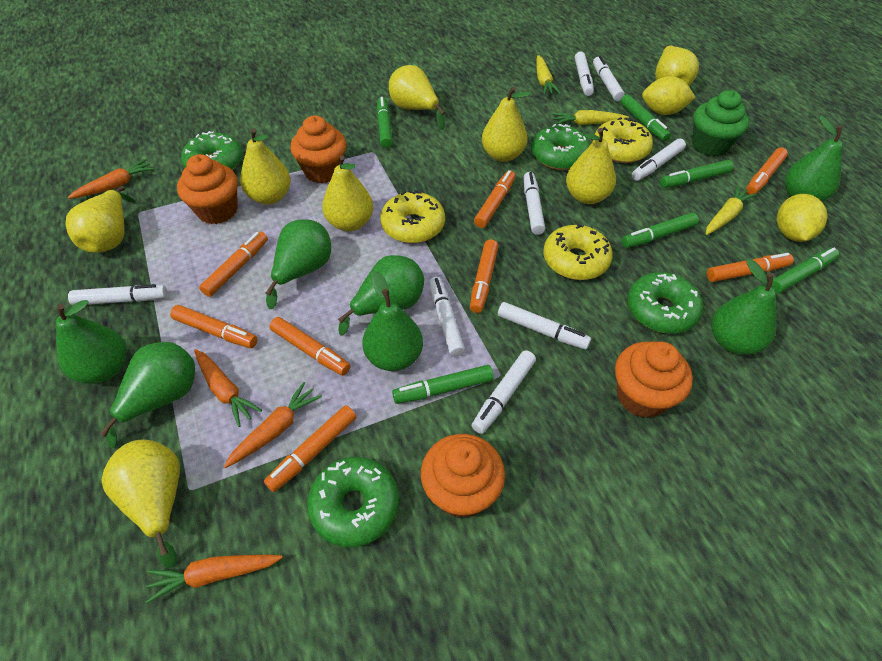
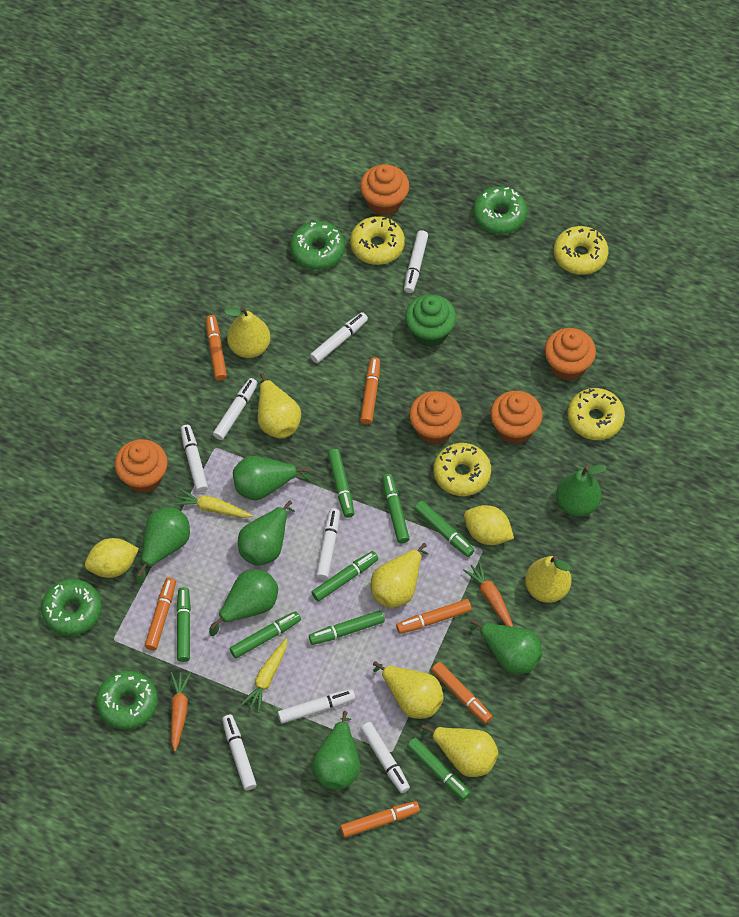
green marker: 6 -> 8
orange carrot: 4 -> 2
orange cupcake: 4 -> 5
orange marker: 8 -> 6
yellow carrot: 3 -> 2
yellow donut: 3 -> 4
yellow pear: 8 -> 6

